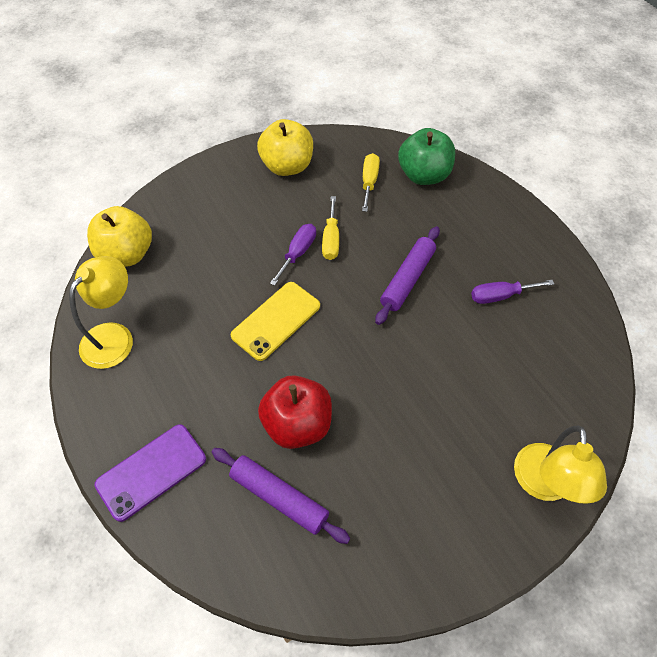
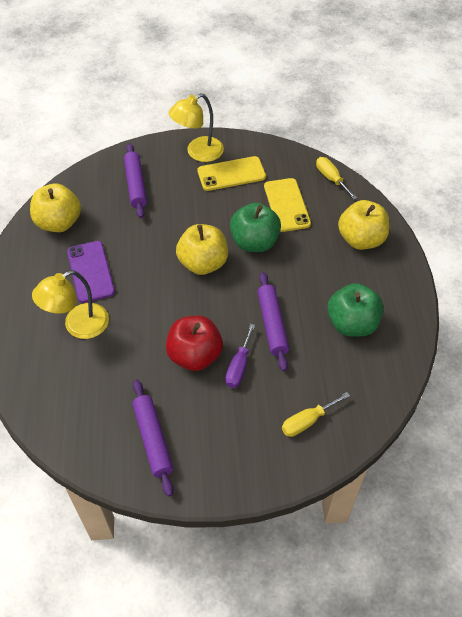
green apple: 1 -> 2
purple rolling pin: 2 -> 3
purple screwdriver: 2 -> 1
yellow apple: 2 -> 3
yellow phone: 1 -> 2

